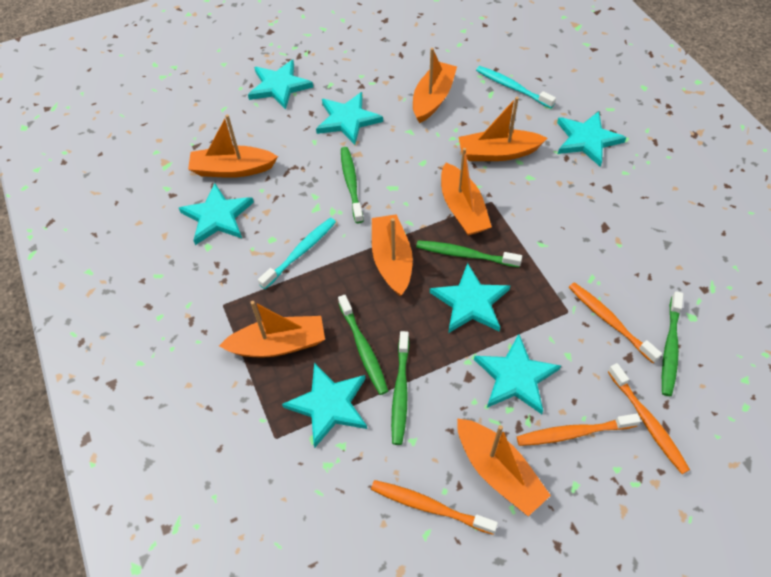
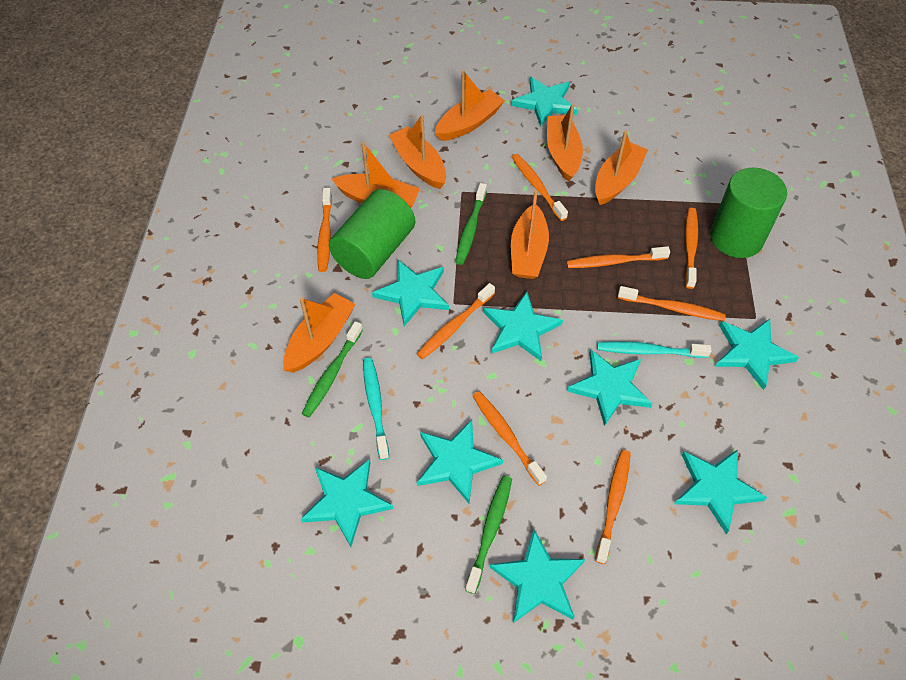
green cylinder: 0 -> 2
green toothbrush: 5 -> 3
orange toothbrush: 4 -> 8
turquoise star: 7 -> 9

